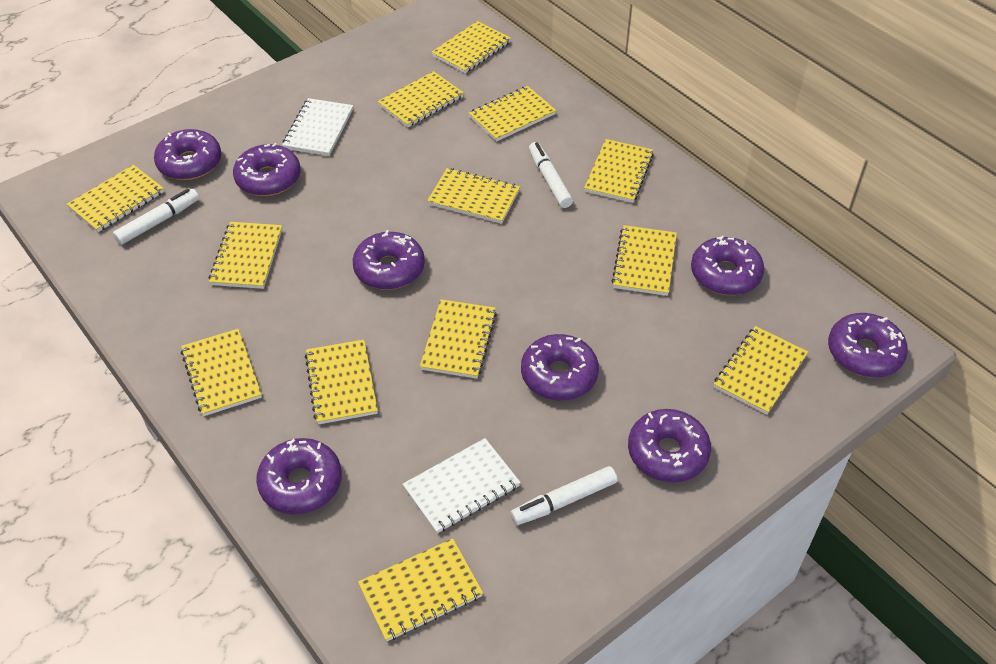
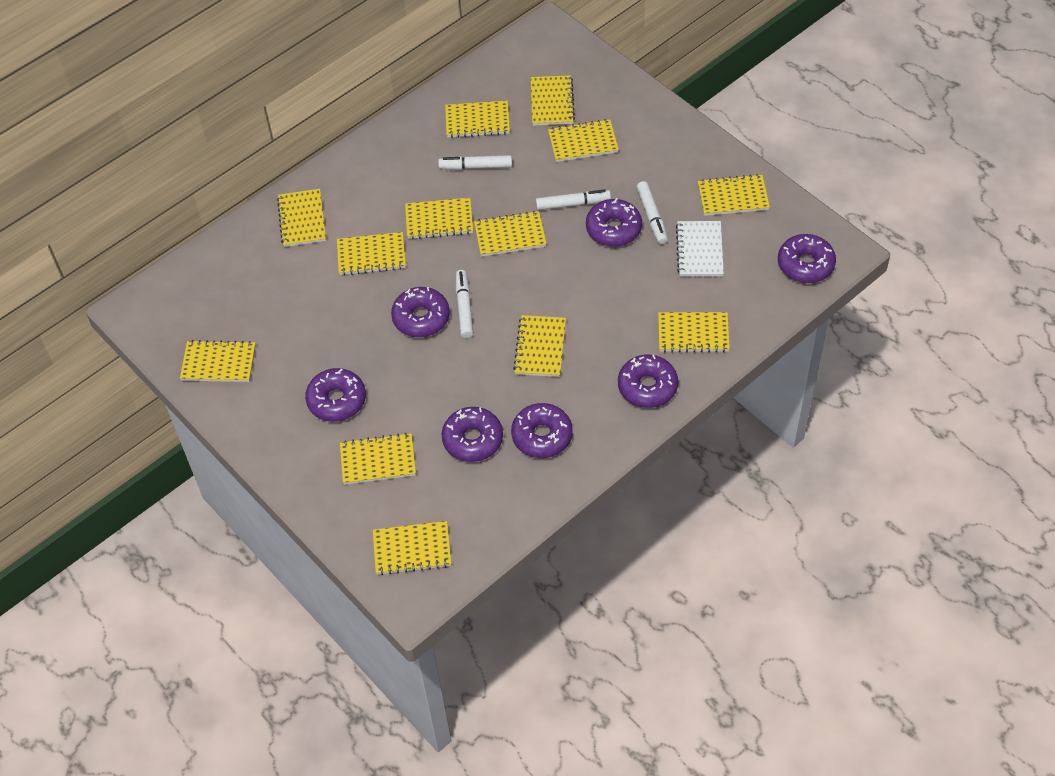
purple donut: 8 -> 7
white marker: 3 -> 4
white notebook: 2 -> 1

